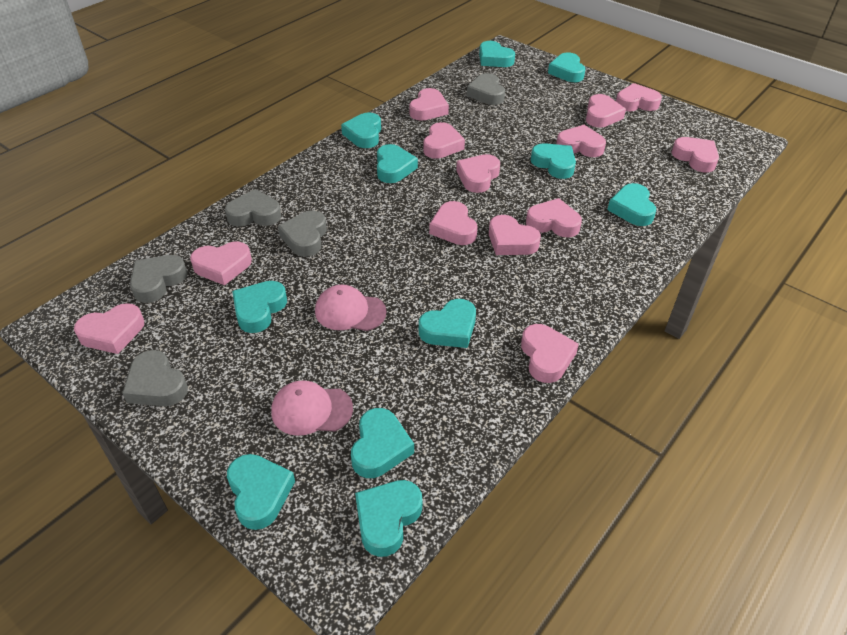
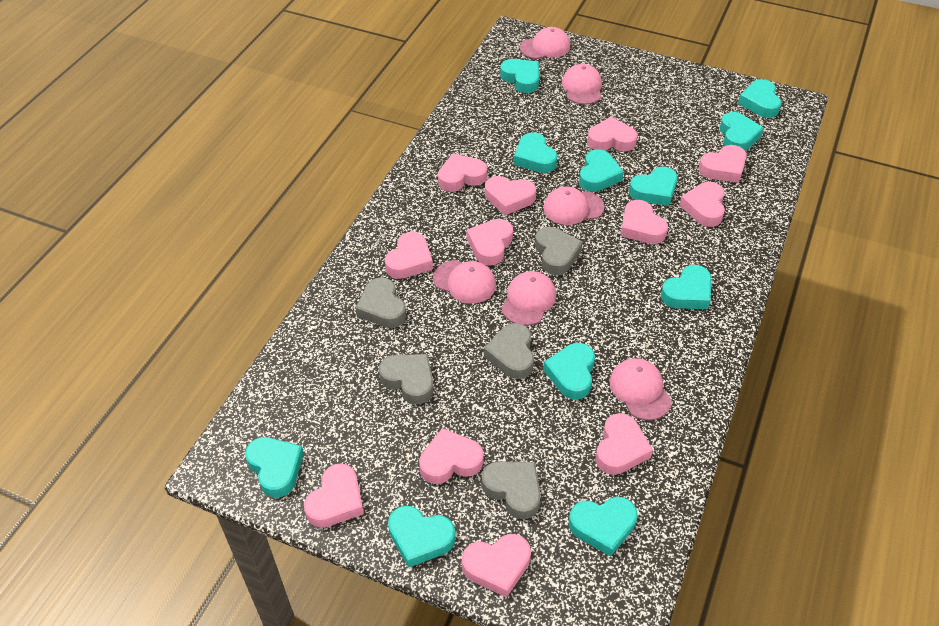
pink cap: 2 -> 6
pink heart: 13 -> 12

